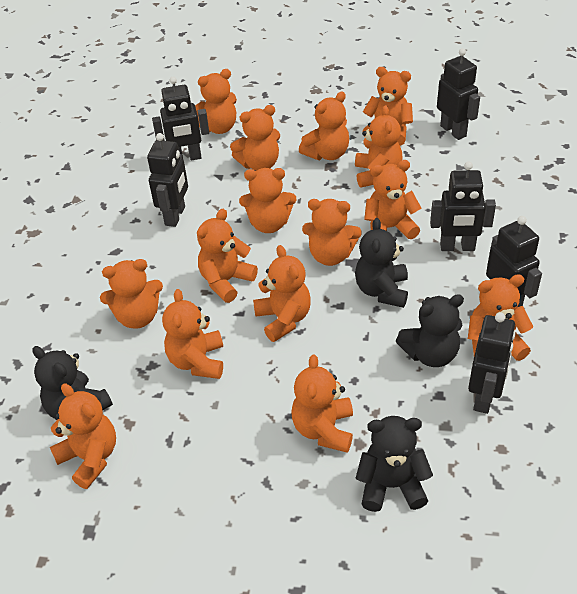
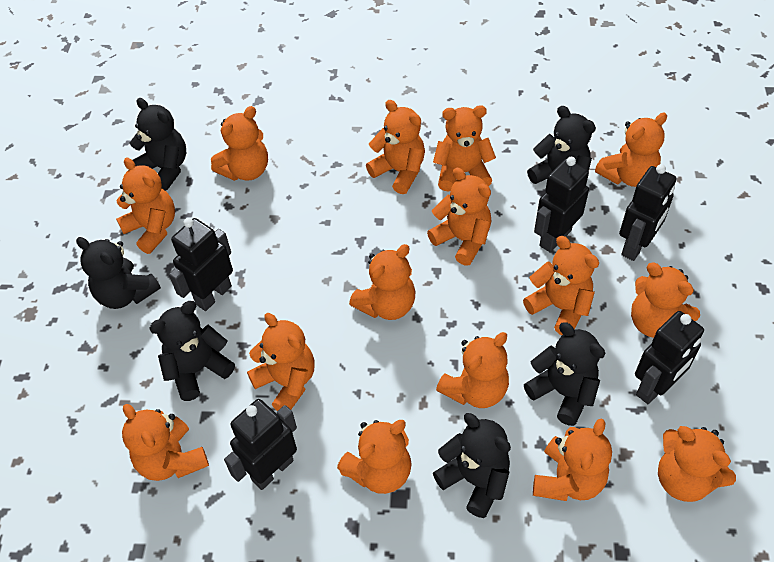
black robot: 6 -> 5
black teddy bear: 4 -> 6

